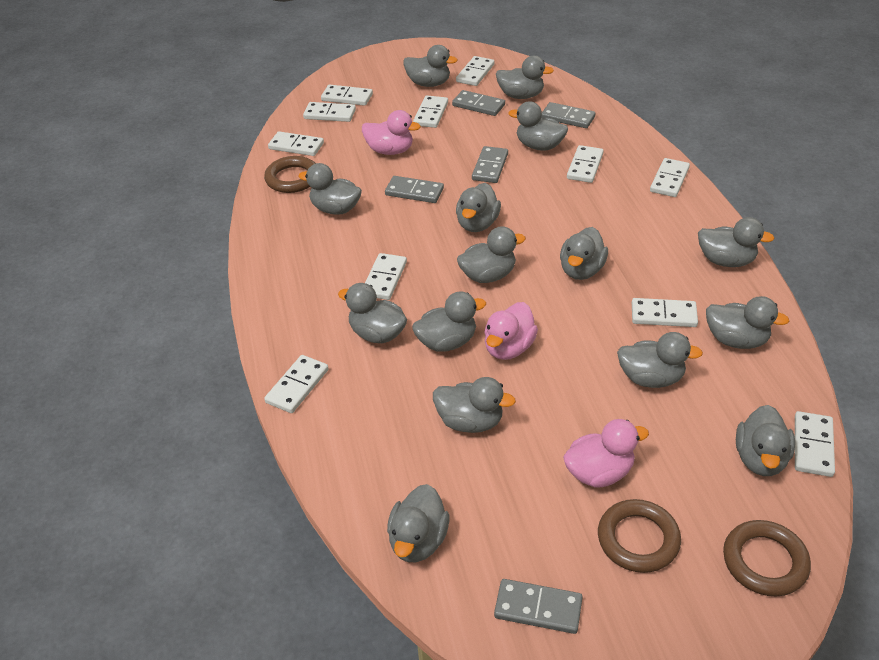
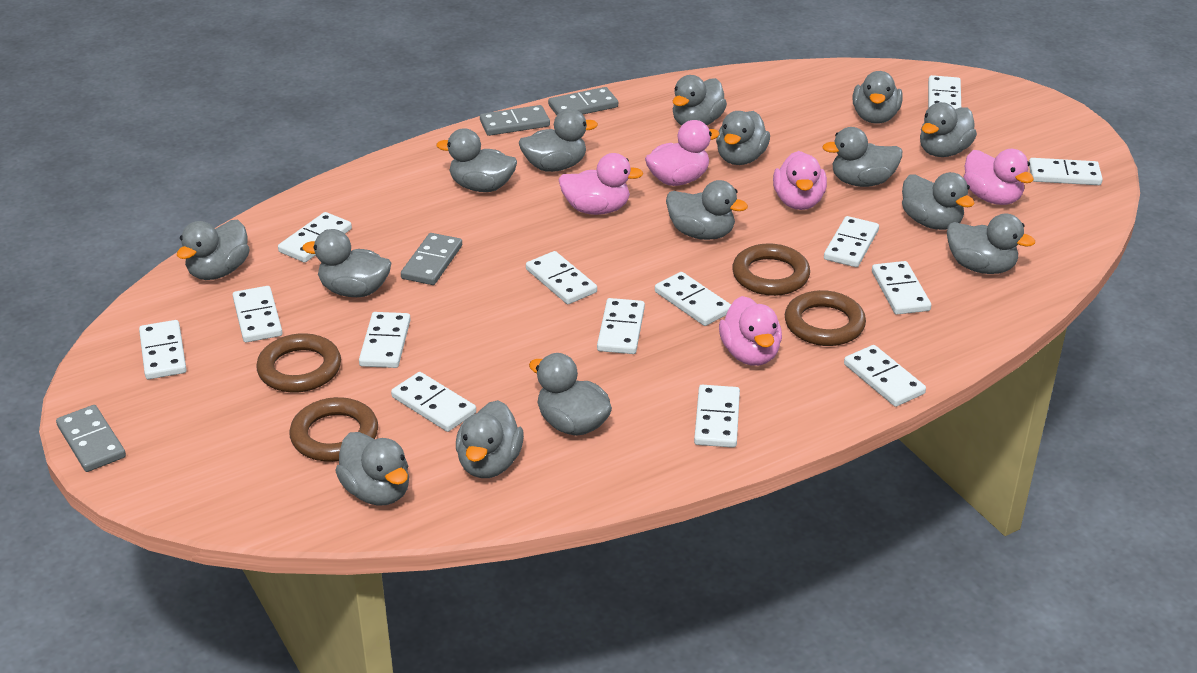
brown ring: 3 -> 4
grey domino: 5 -> 4
pink duck: 3 -> 5
white domino: 11 -> 14

